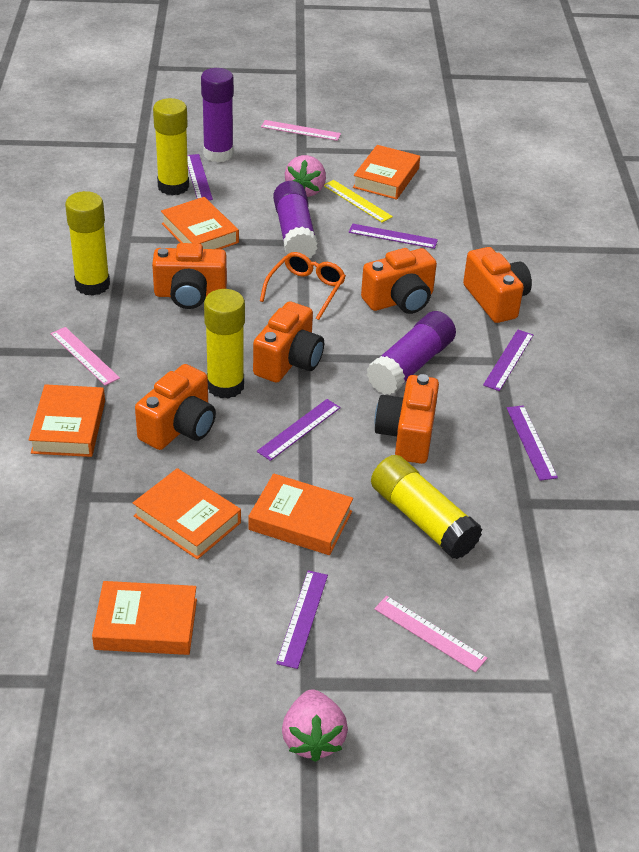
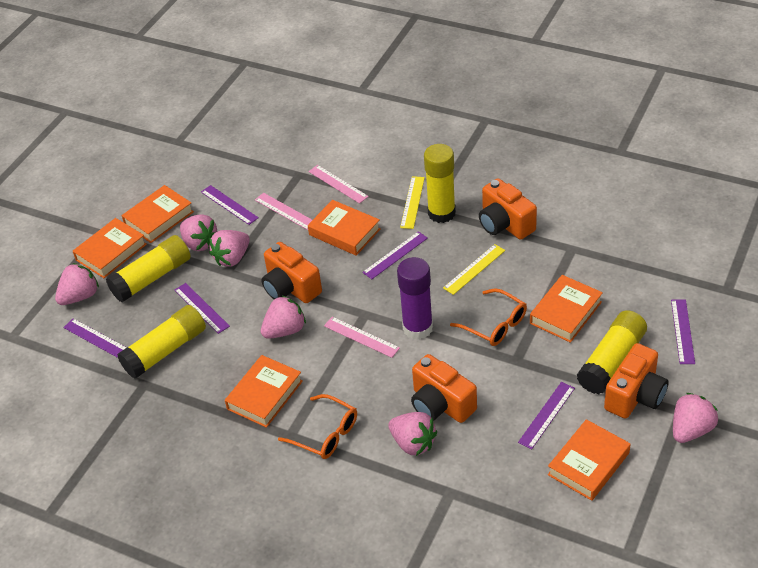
orange camera: 6 -> 4
orange glasses: 1 -> 2
pink strawberry: 2 -> 6
purple glue stick: 3 -> 1
yellow ruler: 1 -> 2

